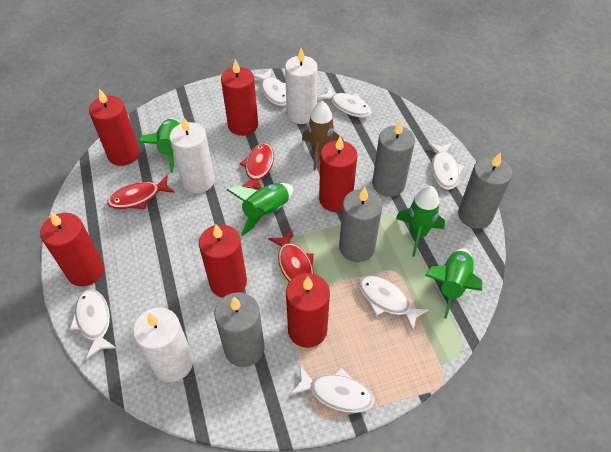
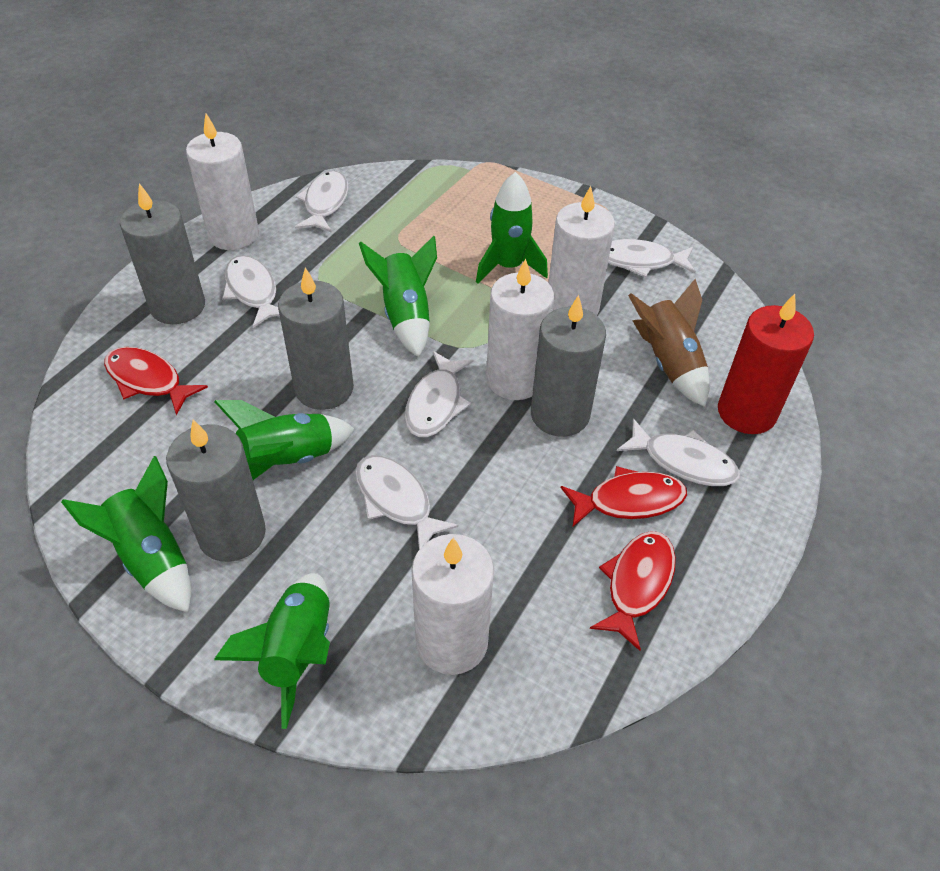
green rocket: 4 -> 5
red candle: 6 -> 1
white candle: 3 -> 4

